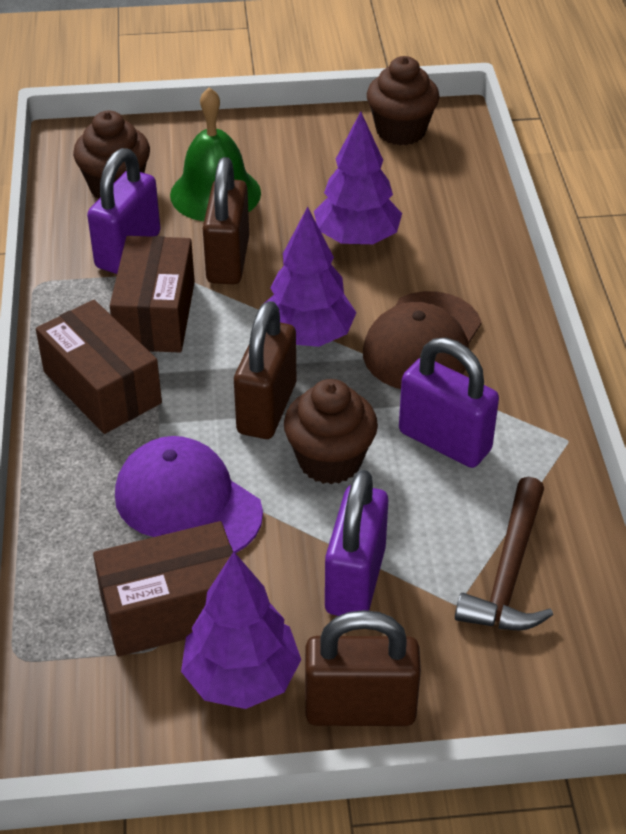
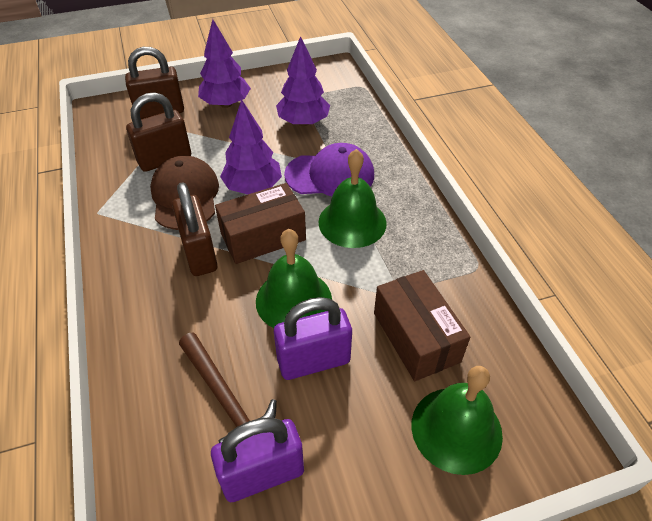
brown box: 3 -> 2
brown cupcake: 3 -> 0
green bell: 1 -> 3
purple padlock: 3 -> 2

